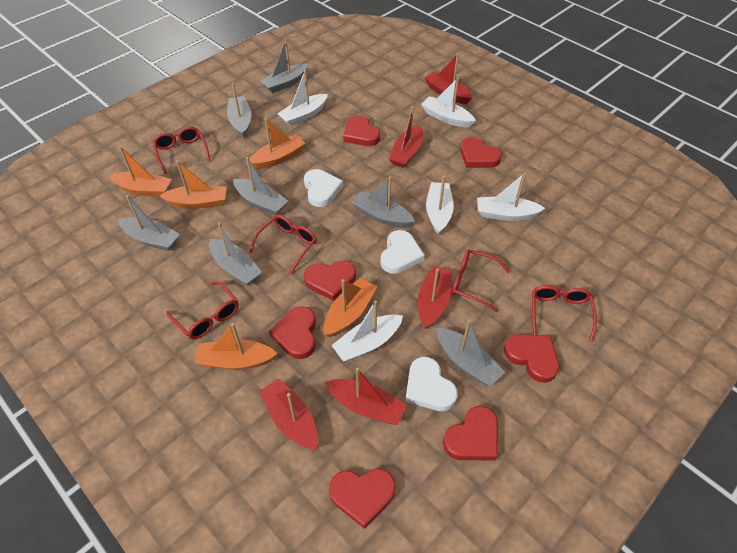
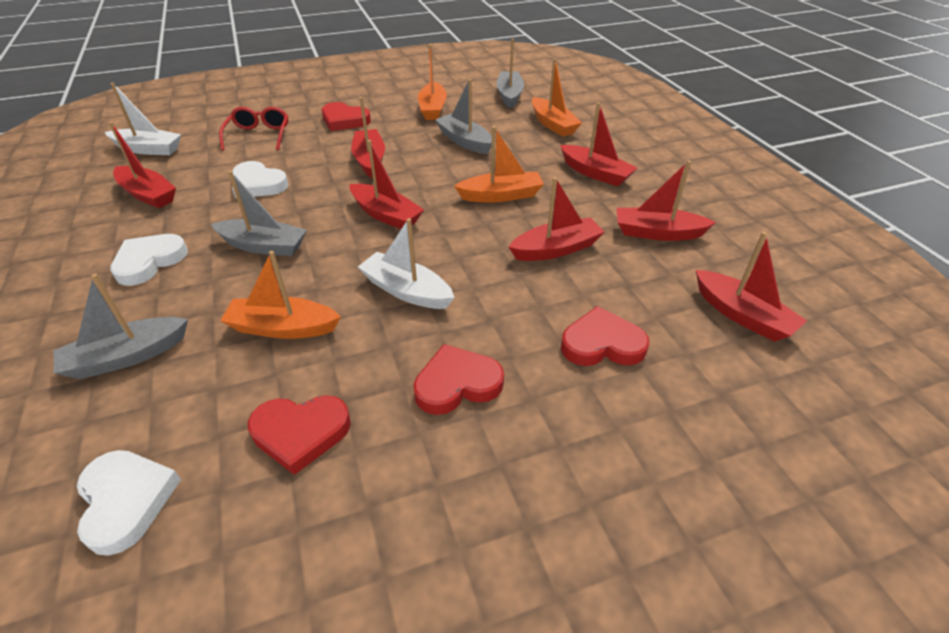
grey boat: 7 -> 4
orange boat: 5 -> 4
red boat: 5 -> 7
red glasses: 5 -> 1
red heart: 7 -> 4
white boat: 5 -> 2

